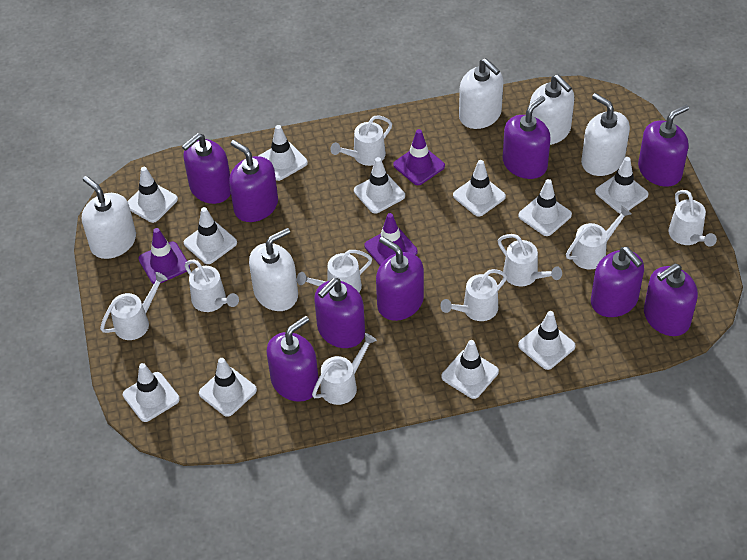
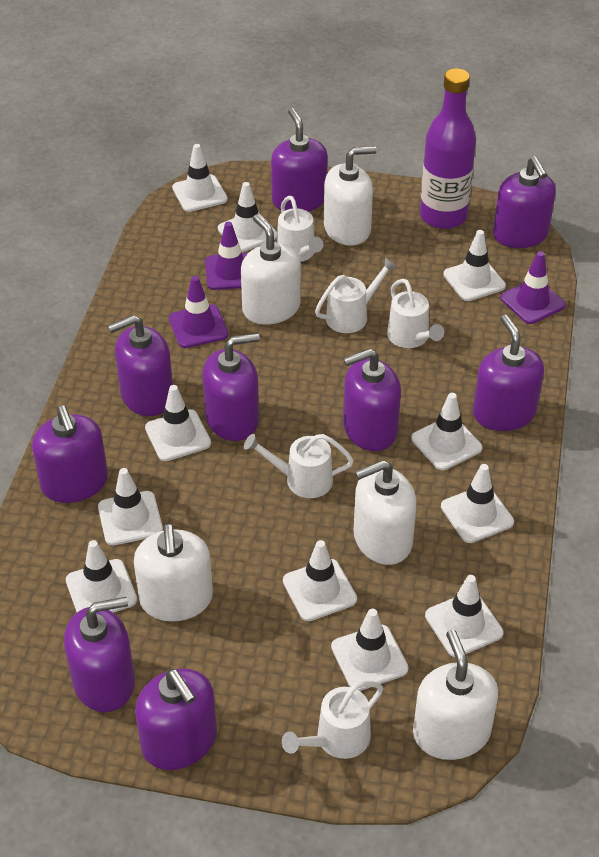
purple bottle: 0 -> 1
white watering can: 9 -> 5

